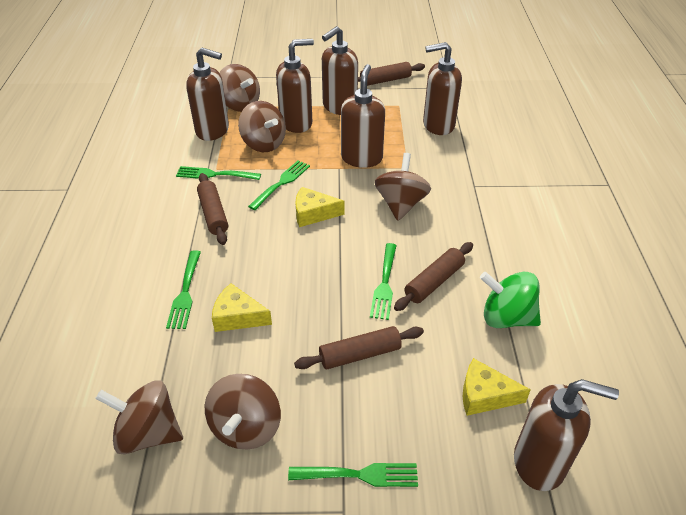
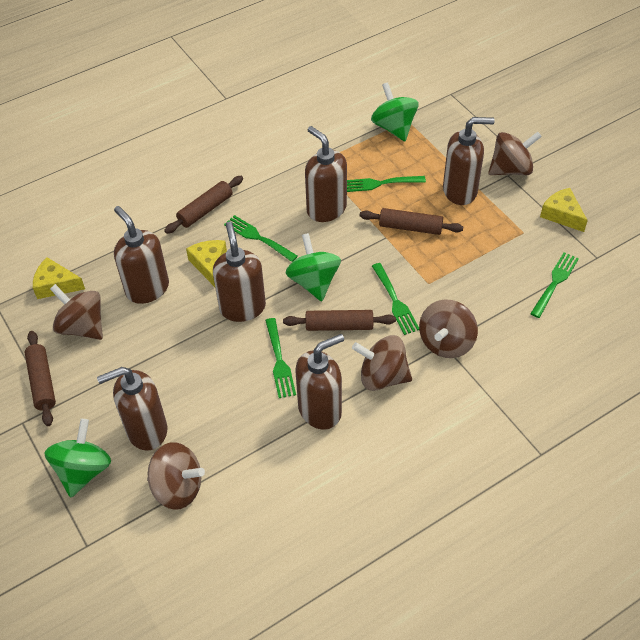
green spinning top: 1 -> 3

